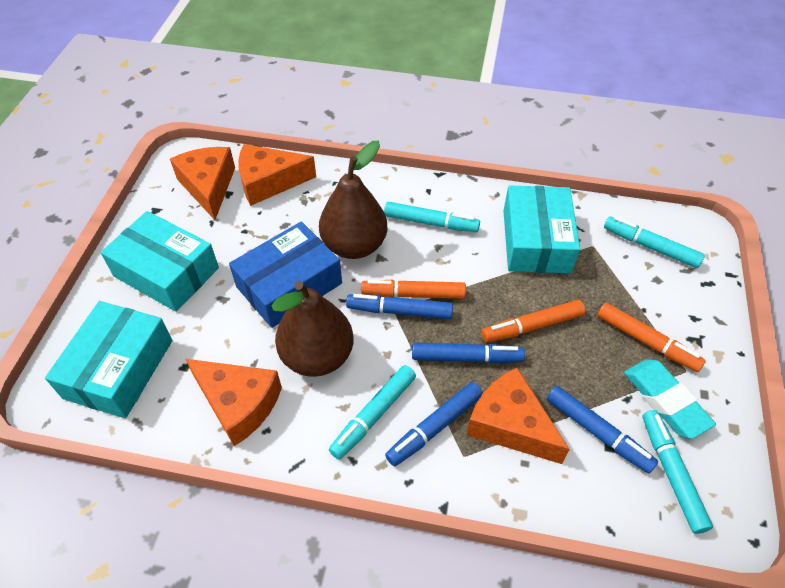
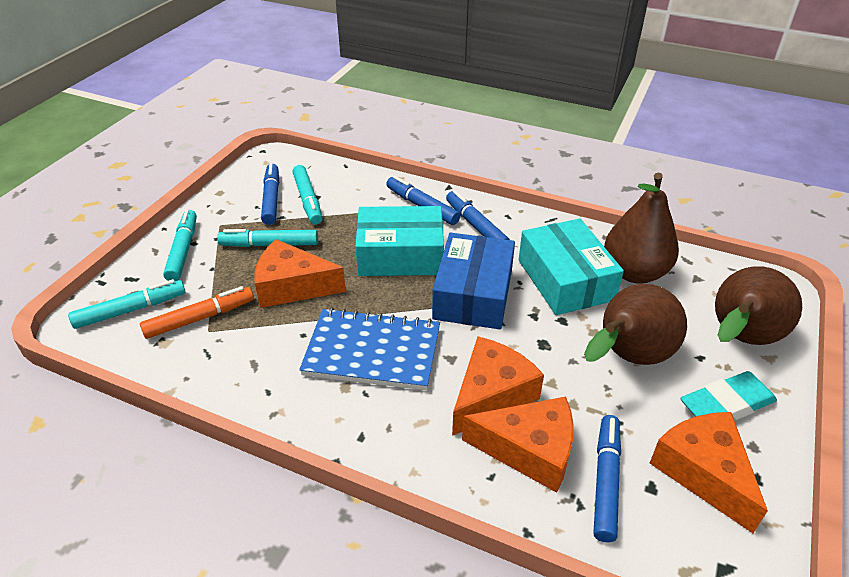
blue notebook: 0 -> 1
brown pear: 2 -> 3
orange marker: 3 -> 1
turquoise box: 3 -> 2

